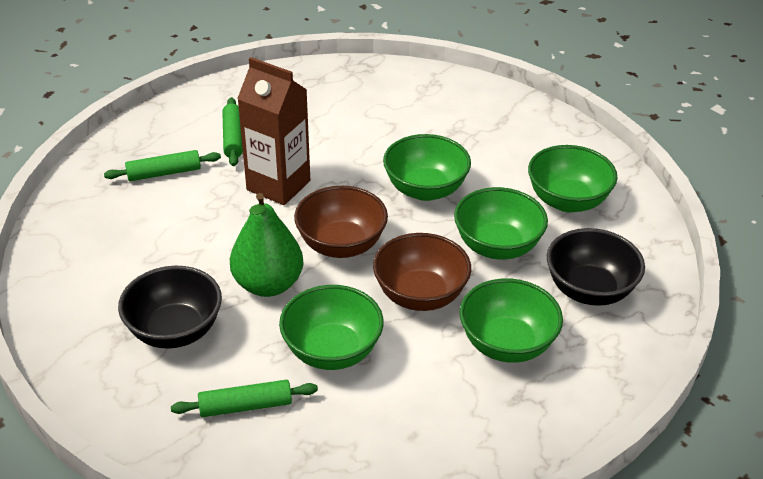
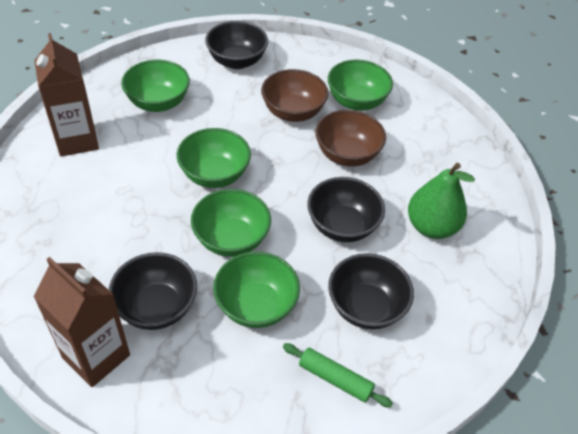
black bowl: 2 -> 4
brown carton: 1 -> 2
green rolling pin: 3 -> 1

